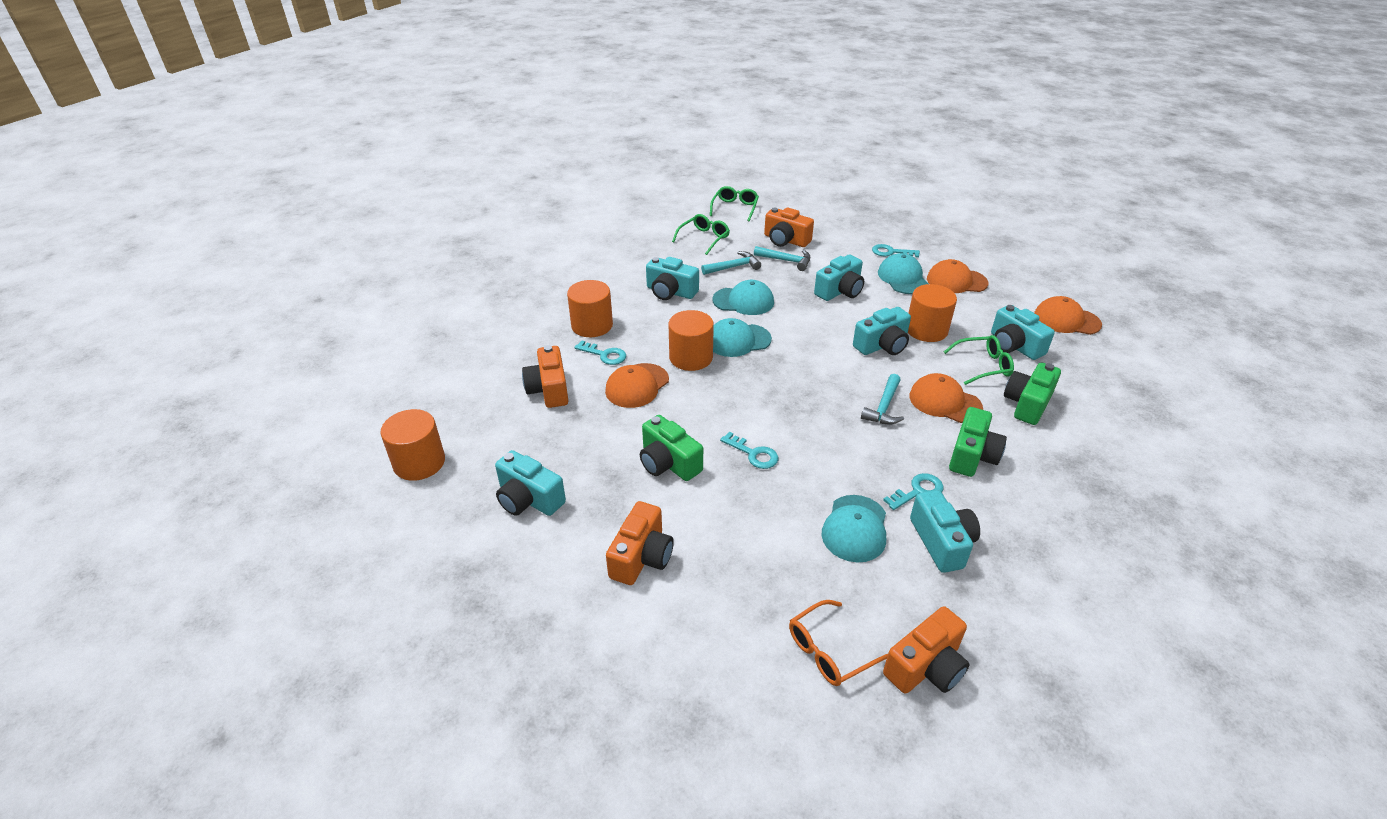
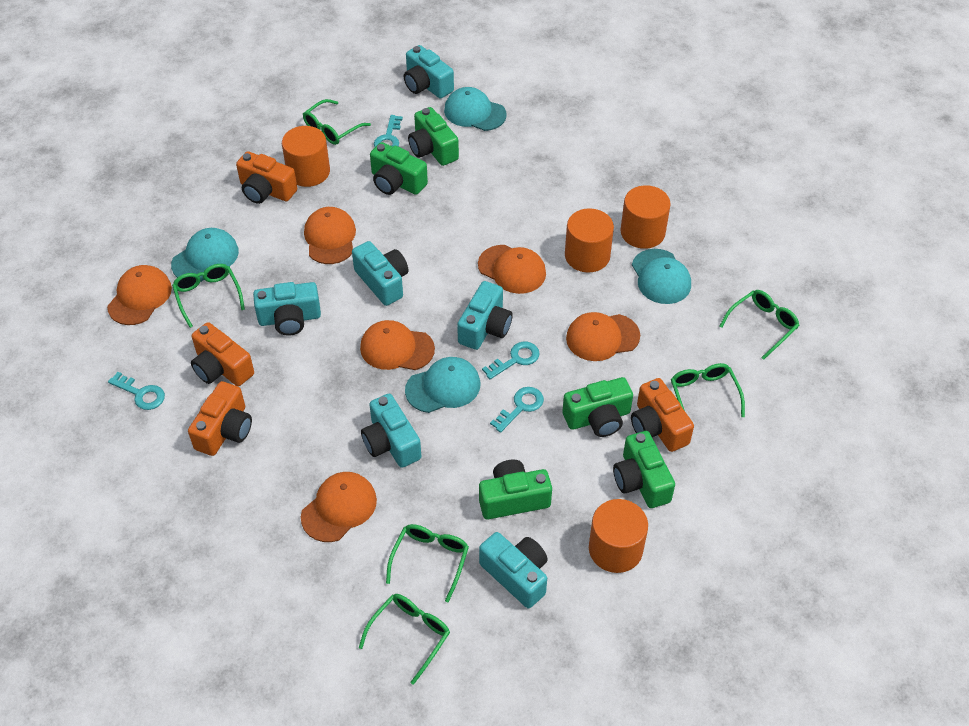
green camera: 3 -> 5
green glasses: 3 -> 6
orange cap: 4 -> 6
orange glasses: 1 -> 0
turquoise hammer: 3 -> 0

